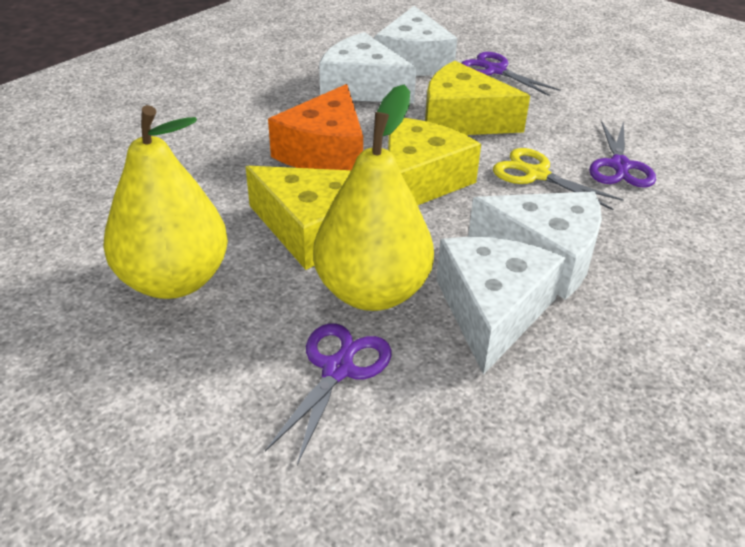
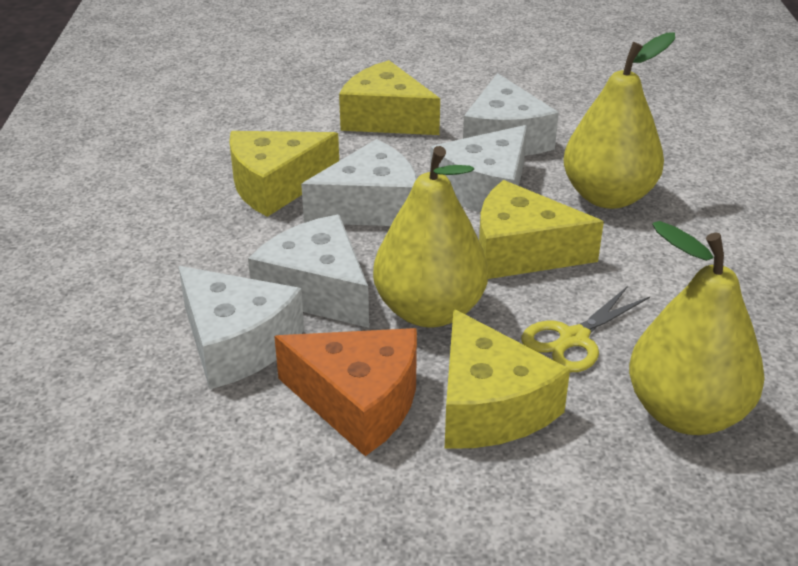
purple scissors: 3 -> 0
white cheese: 4 -> 5
yellow cheese: 3 -> 4
yellow pear: 2 -> 3

